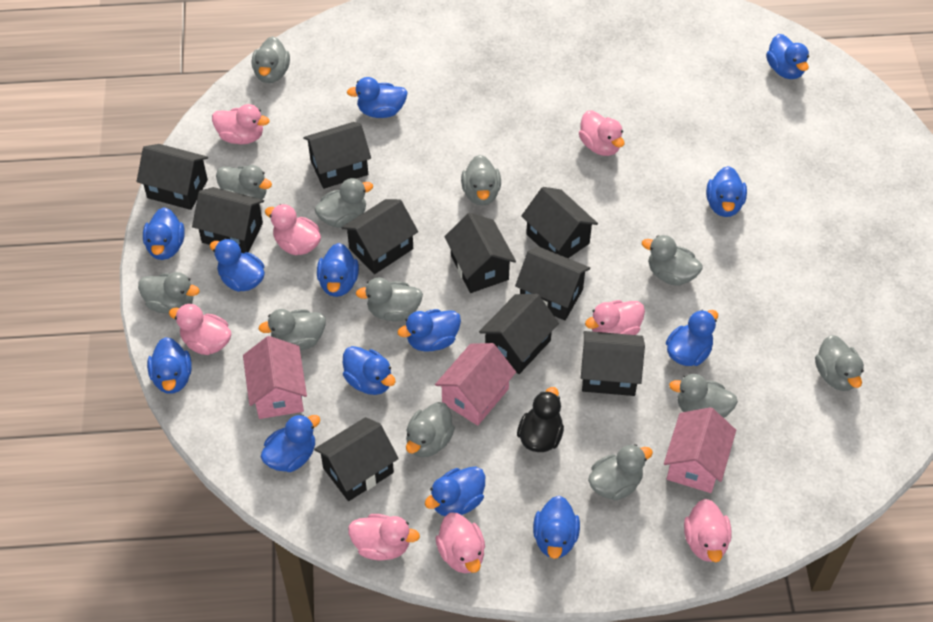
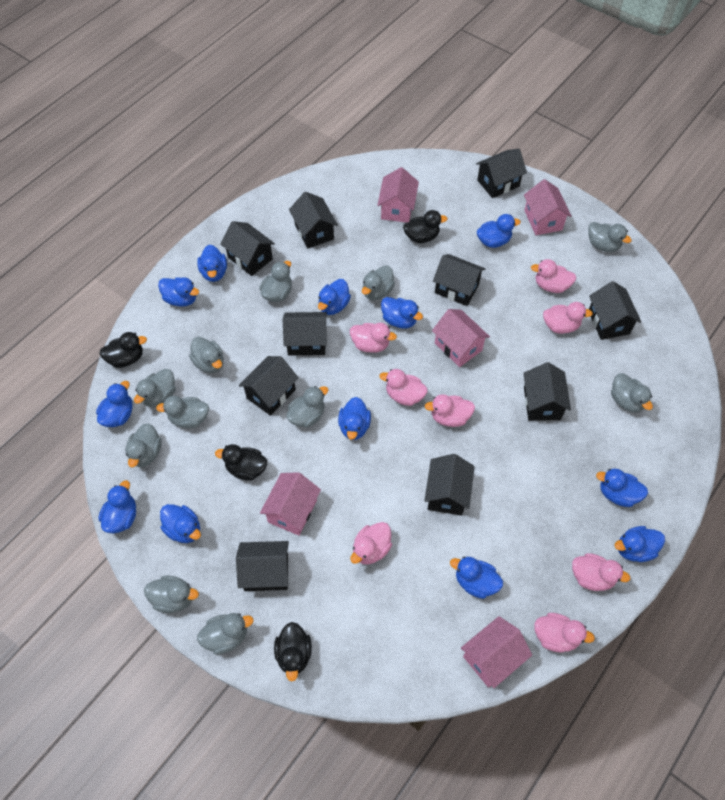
black duck: 1 -> 4
blue duck: 13 -> 12
grey duck: 12 -> 11
pink house: 3 -> 5

